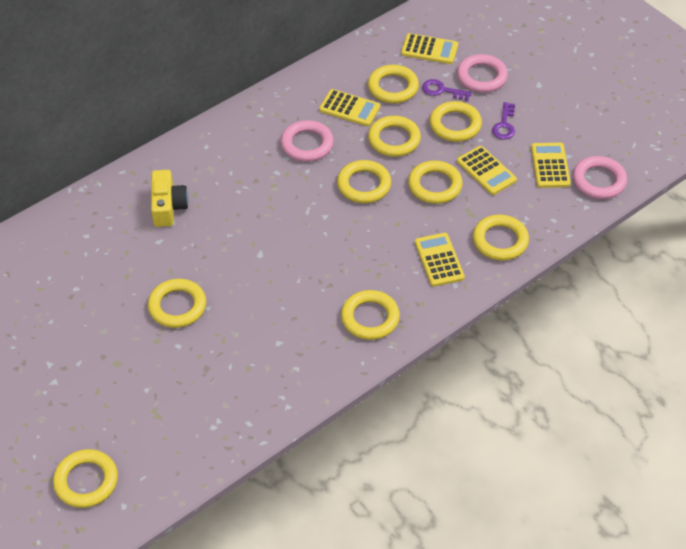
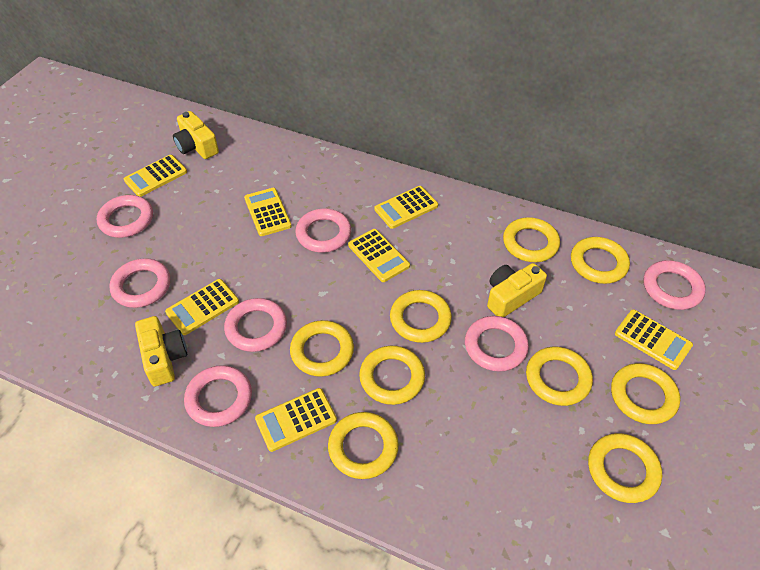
pink ring: 3 -> 7
purple key: 2 -> 0
yellow calculator: 5 -> 7
yellow camera: 1 -> 3

